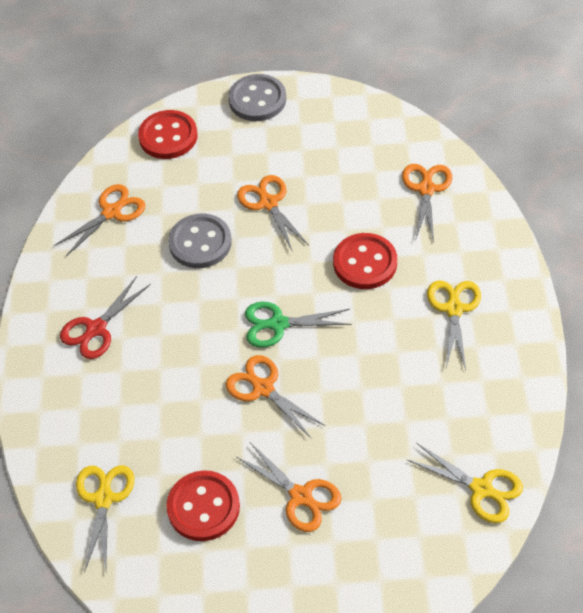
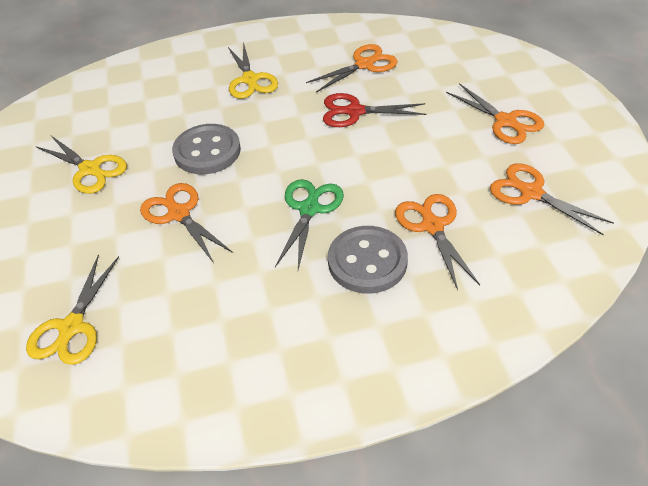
red button: 3 -> 0

